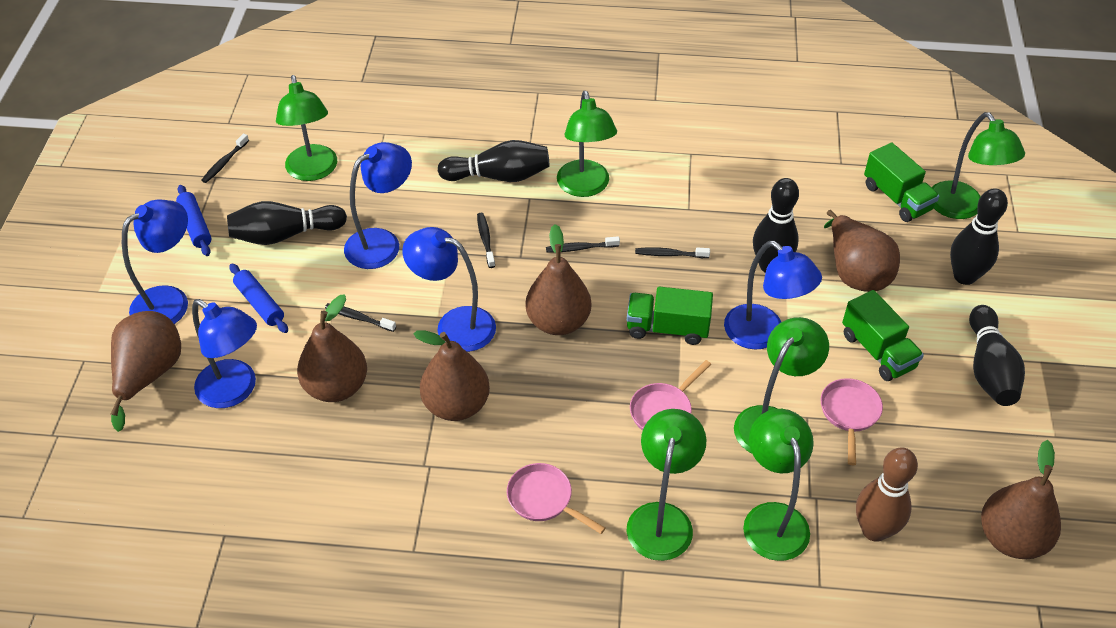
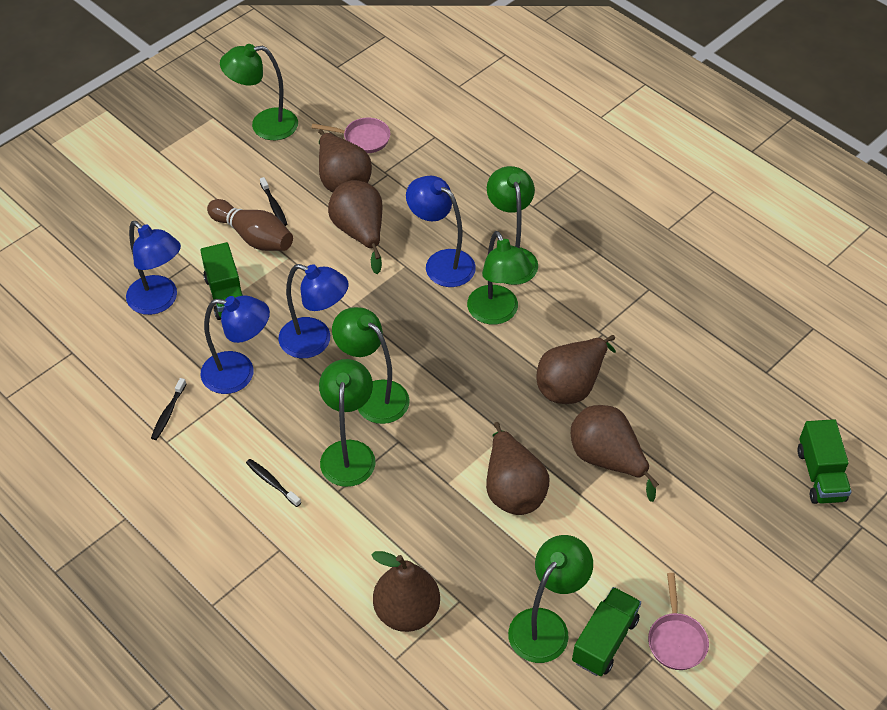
black bowling pin: 5 -> 0
black toothbrush: 5 -> 3
blue lamp: 5 -> 4
blue rolling pin: 2 -> 0
pink pan: 3 -> 2

